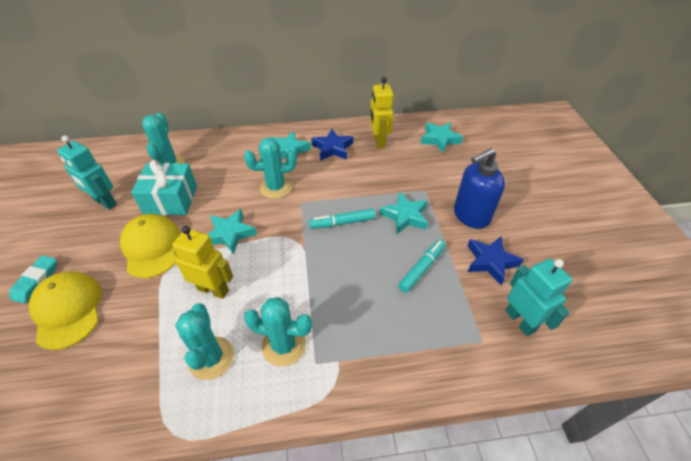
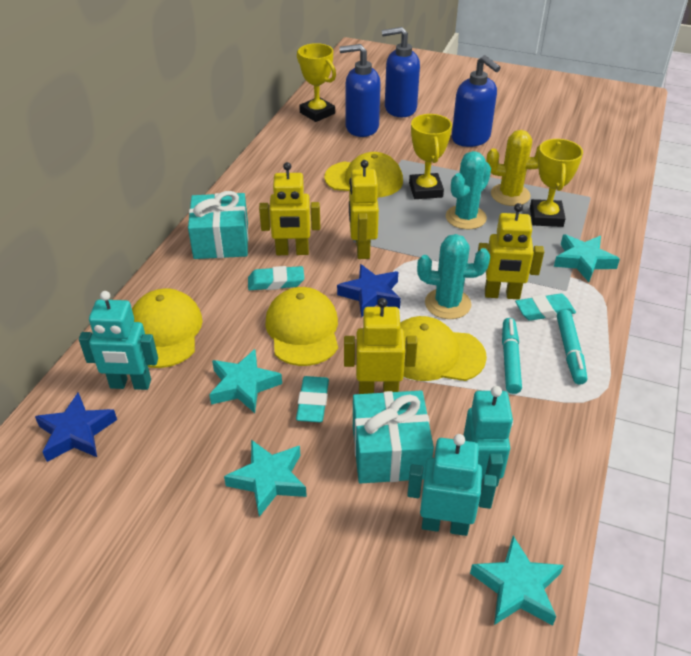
blue soap dispenser: 1 -> 3
turquoise cactus: 4 -> 2
turquoise eraser: 1 -> 3
turquoise gift: 1 -> 2
turquoise robot: 2 -> 3
yellow cactus: 0 -> 1
yellow cap: 2 -> 4
yellow robot: 2 -> 4
yellow trophy: 0 -> 3

